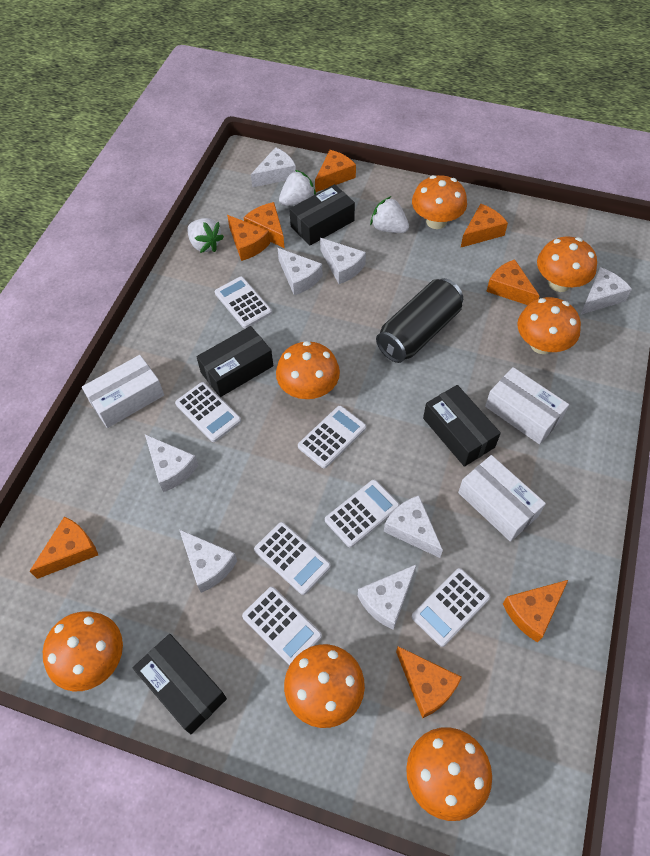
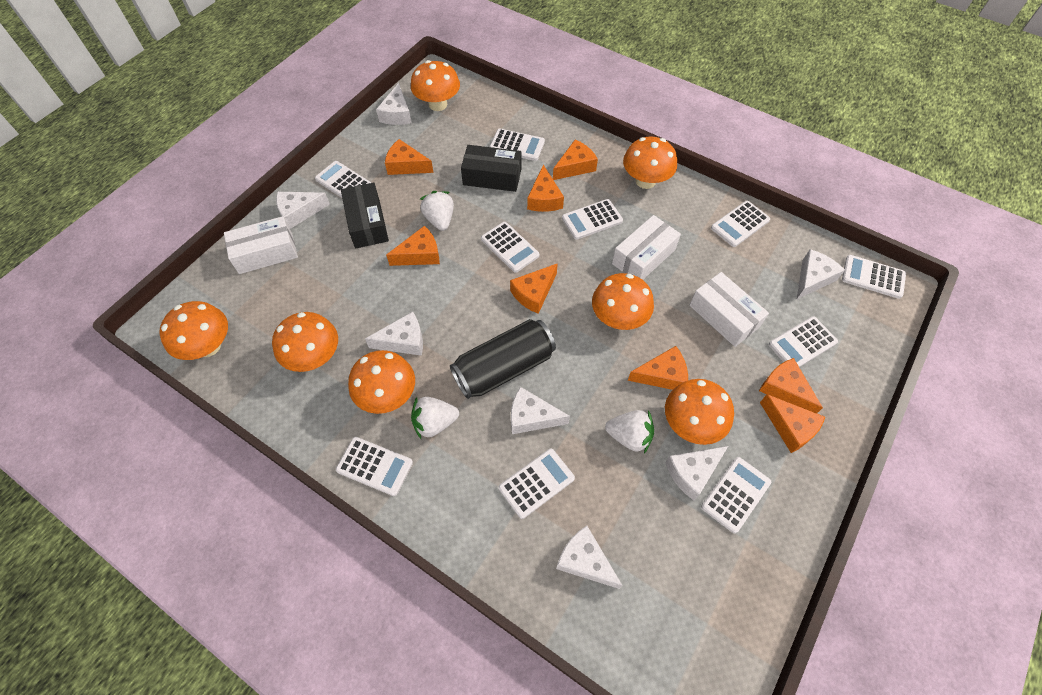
black box: 4 -> 2
white calculator: 7 -> 10
white cheese: 8 -> 7

